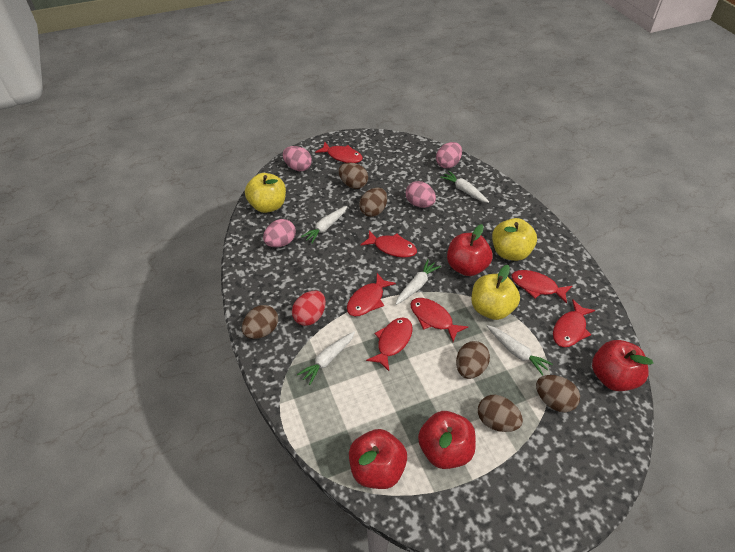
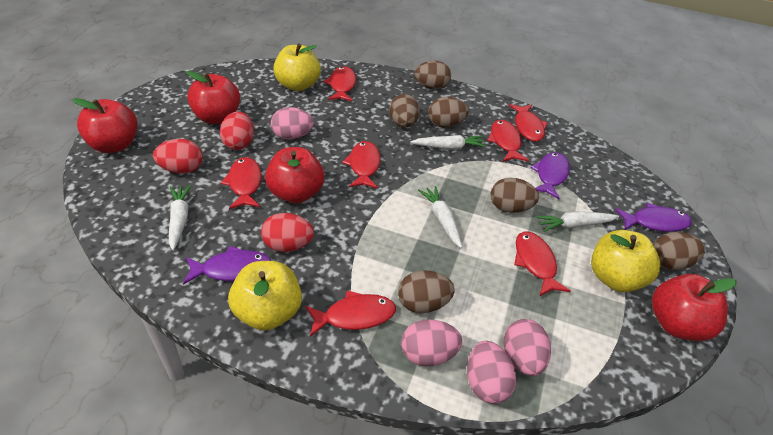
purple fish: 0 -> 3
red egg: 1 -> 3
white carrot: 5 -> 4

